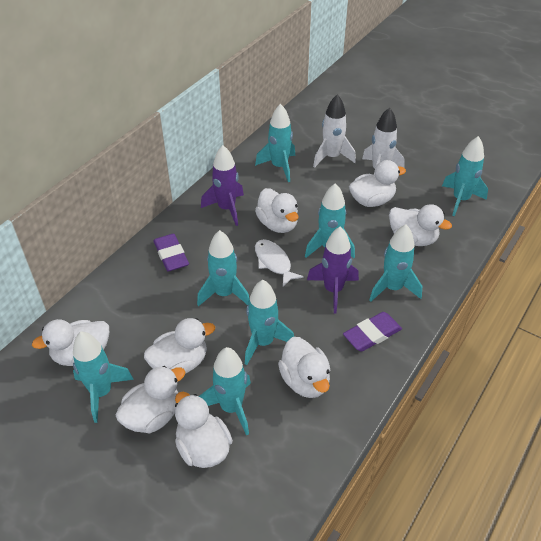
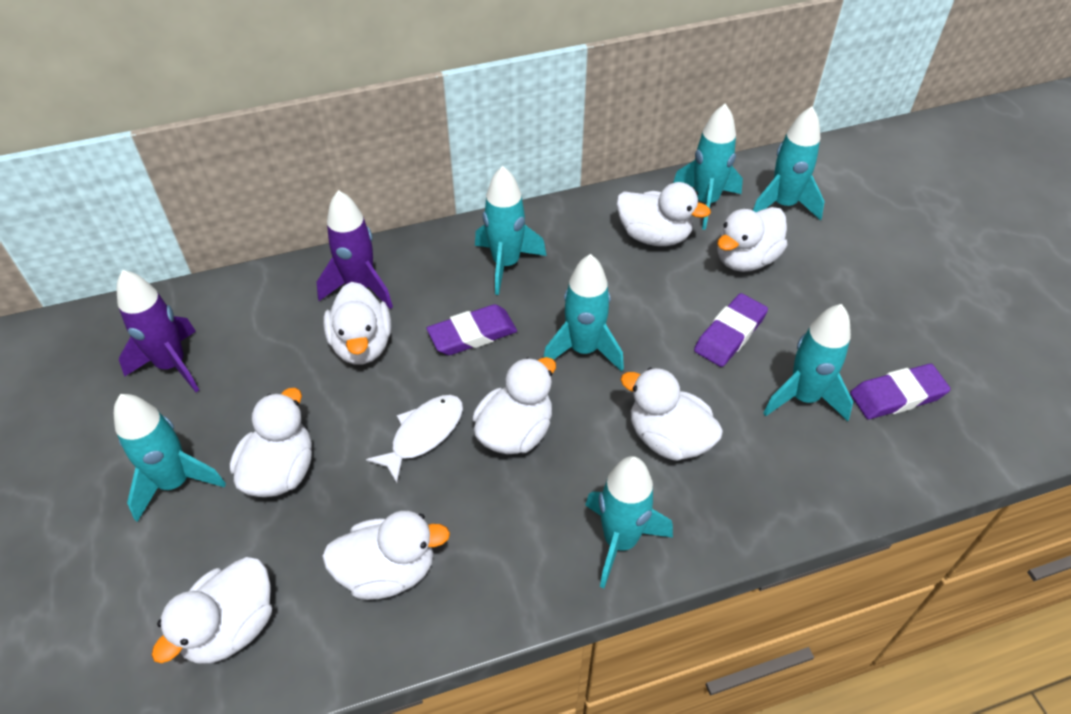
purple eraser: 2 -> 3
turquoise rocket: 8 -> 7
white rocket: 2 -> 0

